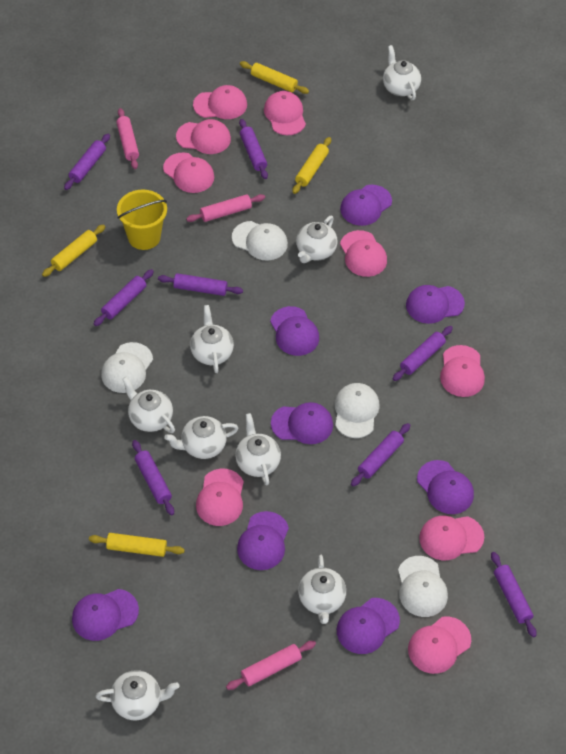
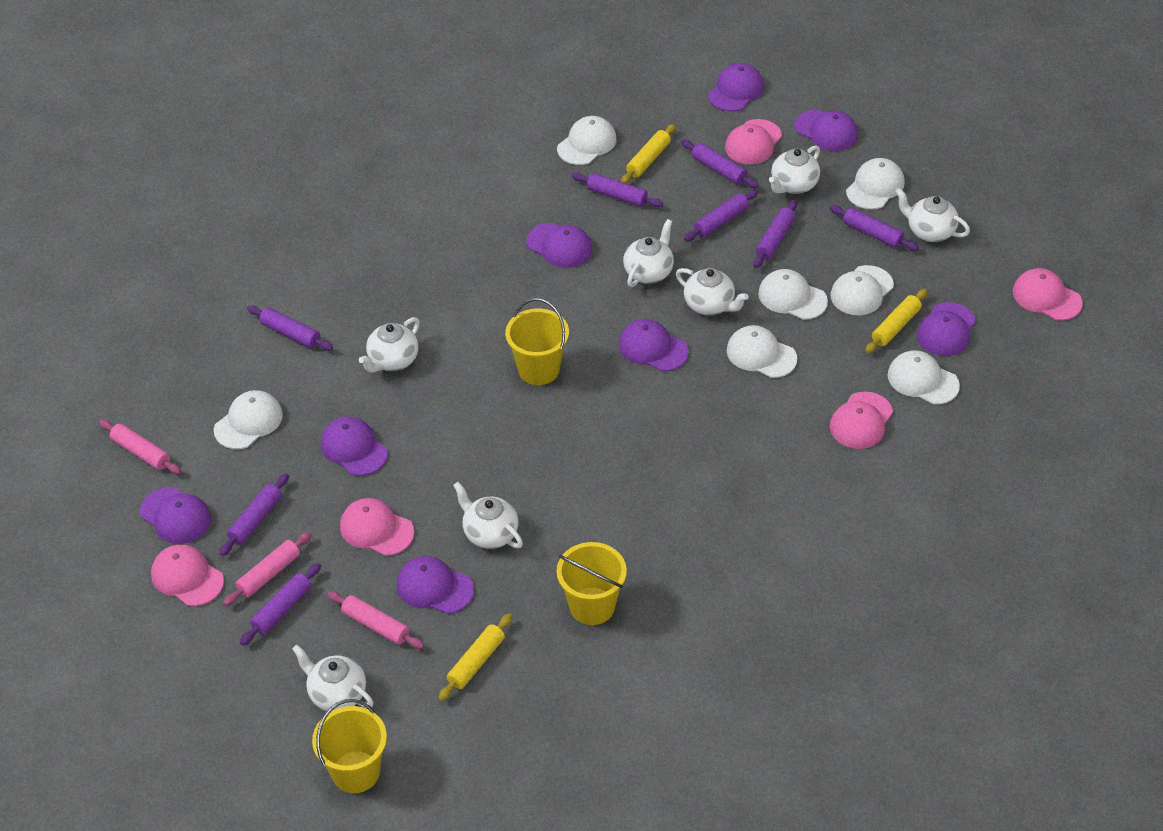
pink cap: 9 -> 5
white cap: 4 -> 7
white teapot: 8 -> 7
yellow bucket: 1 -> 3
yellow rolling pin: 4 -> 3

